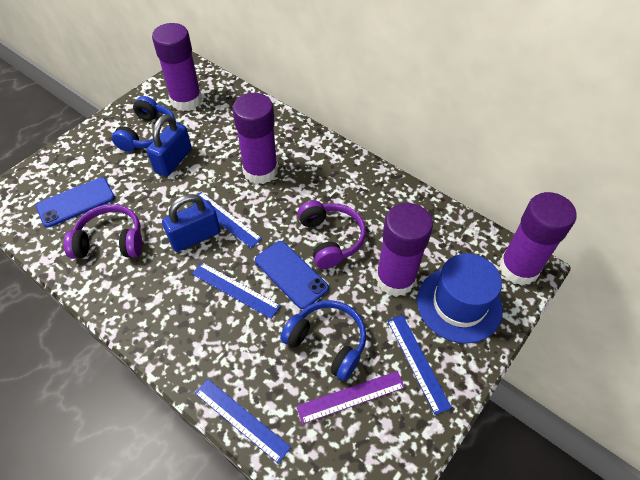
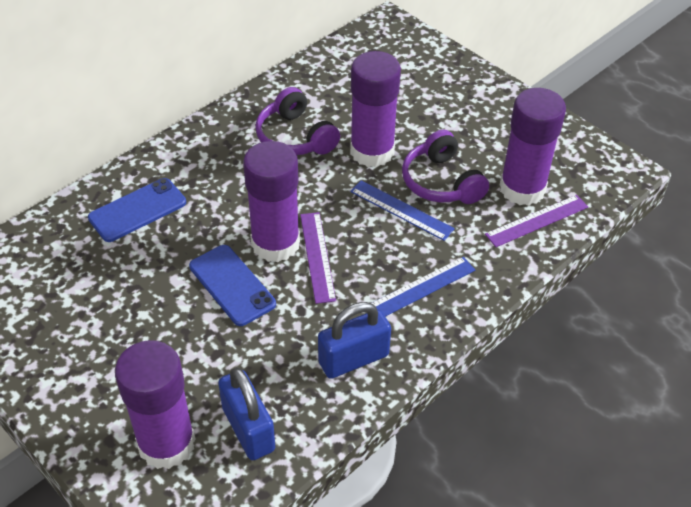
blue hat: 1 -> 0
blue headphones: 2 -> 0
blue ruler: 4 -> 2
purple ruler: 1 -> 2

